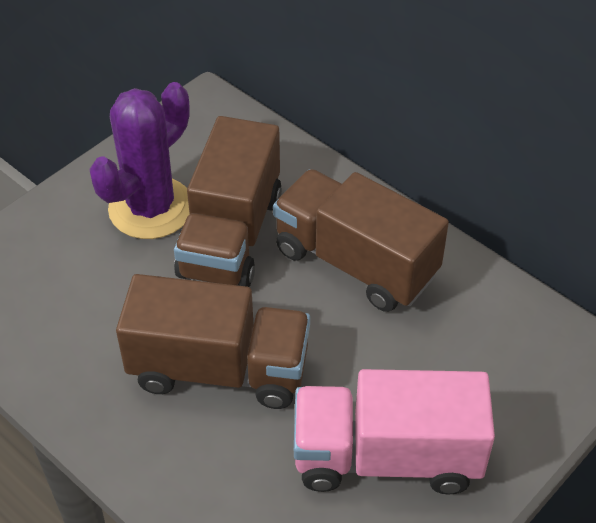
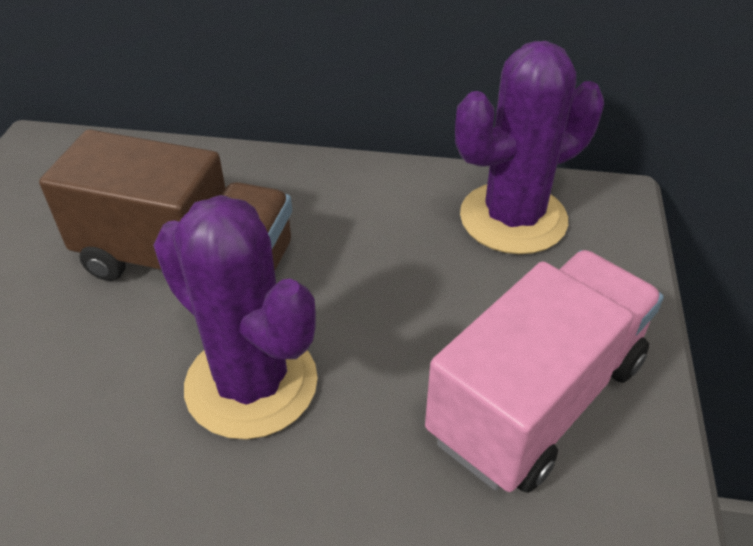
brown truck: 3 -> 1
purple cactus: 1 -> 2

